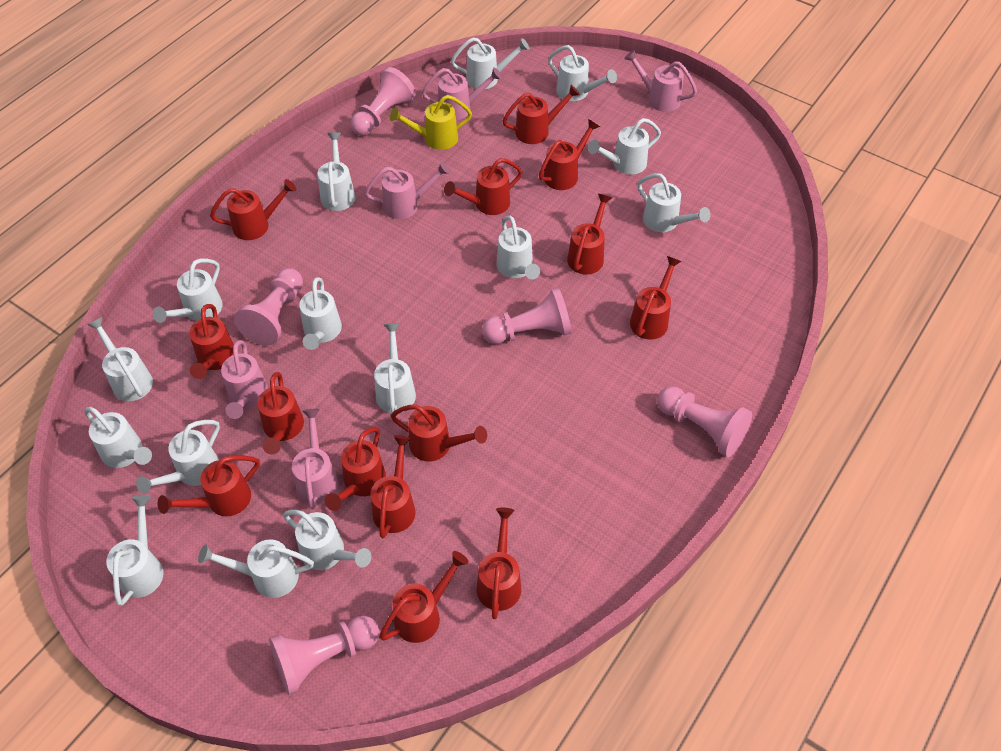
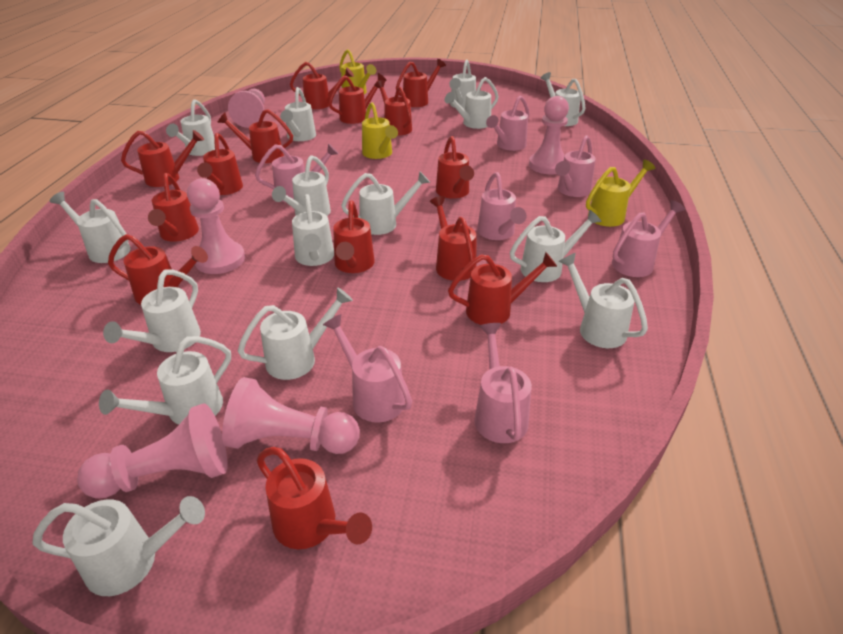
pink watering can: 5 -> 7
yellow watering can: 1 -> 3

